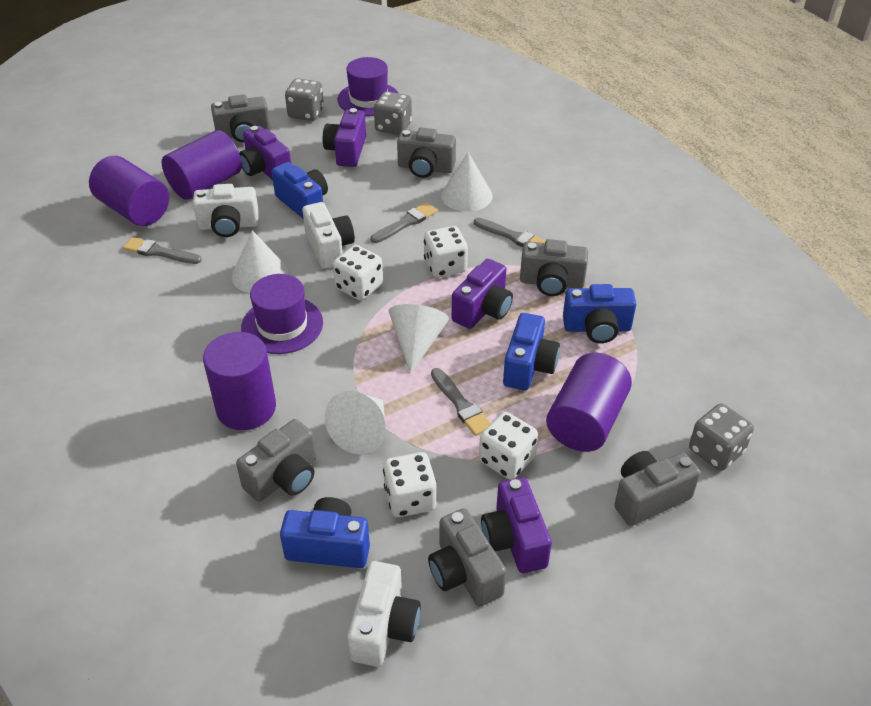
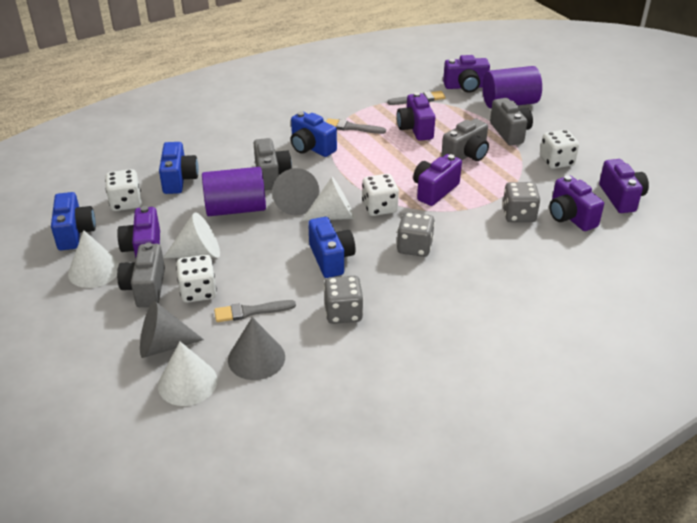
grey brush: 4 -> 3
grey camera: 6 -> 4
grey cone: 0 -> 3
purple camera: 4 -> 6
purple cylinder: 4 -> 2
purple hat: 2 -> 0
white camera: 3 -> 0

